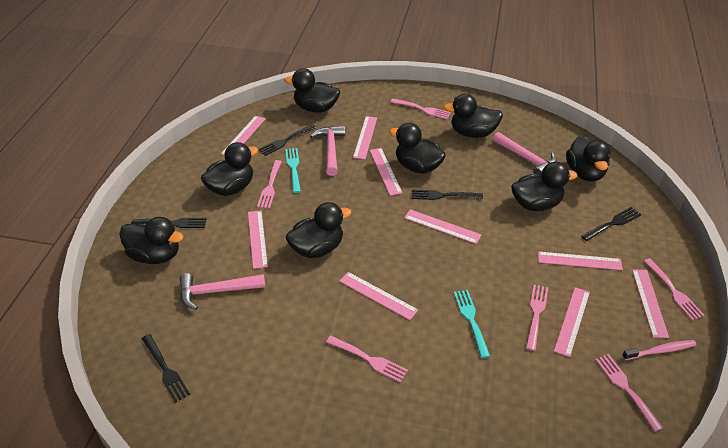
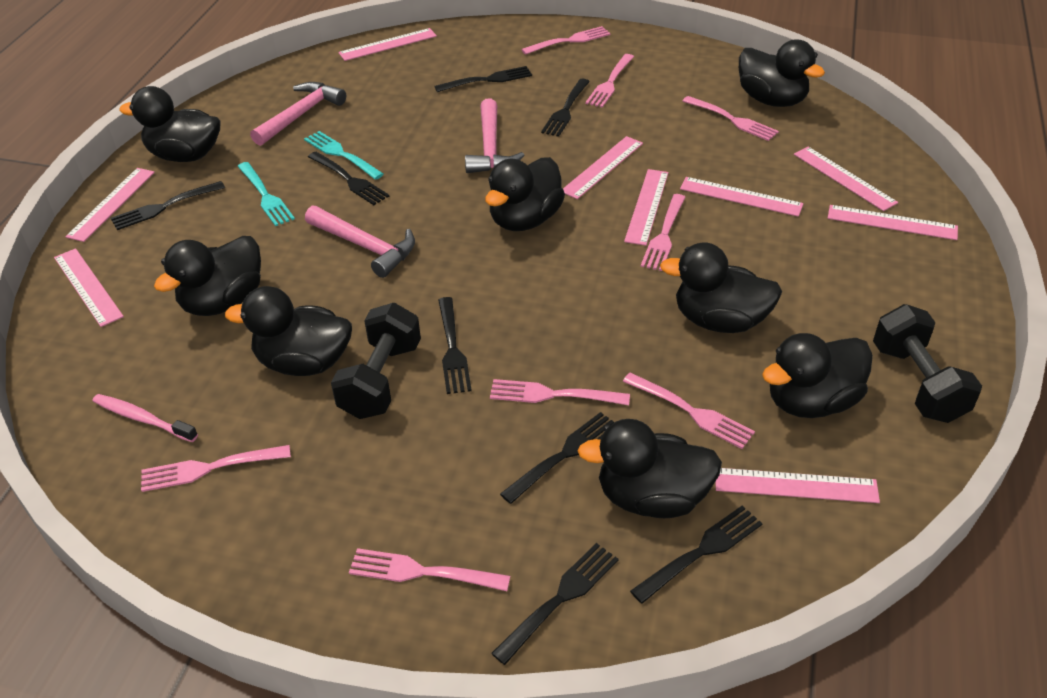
black dumbbell: 0 -> 2
black fork: 5 -> 8
pink fork: 6 -> 8

